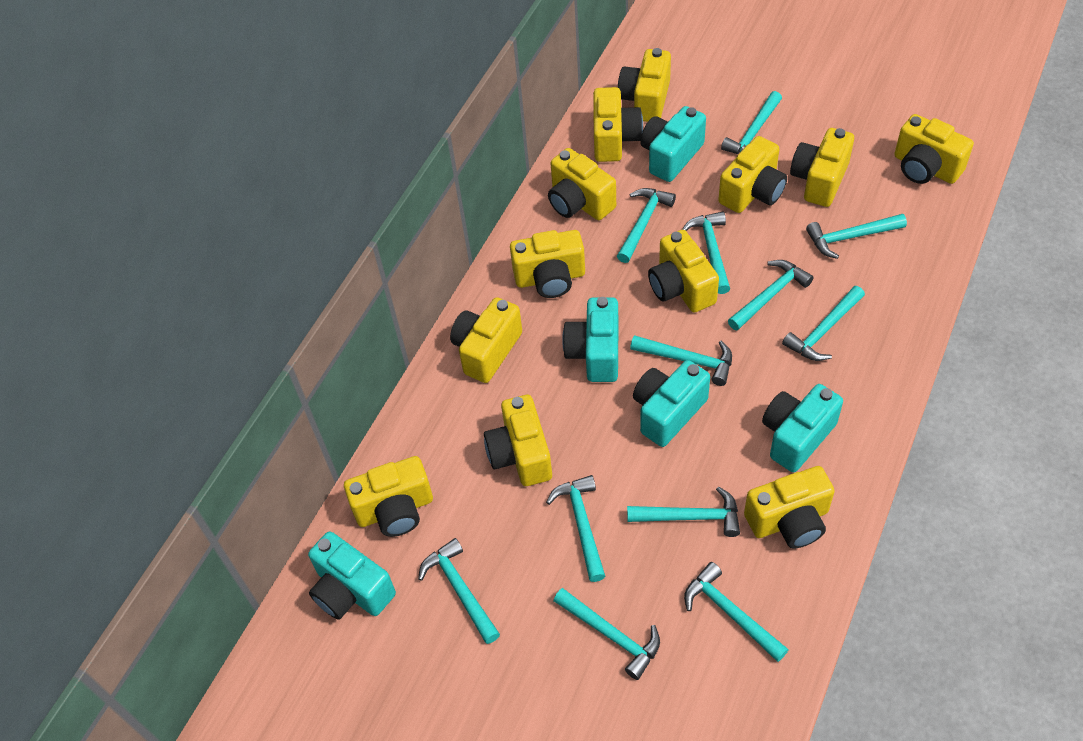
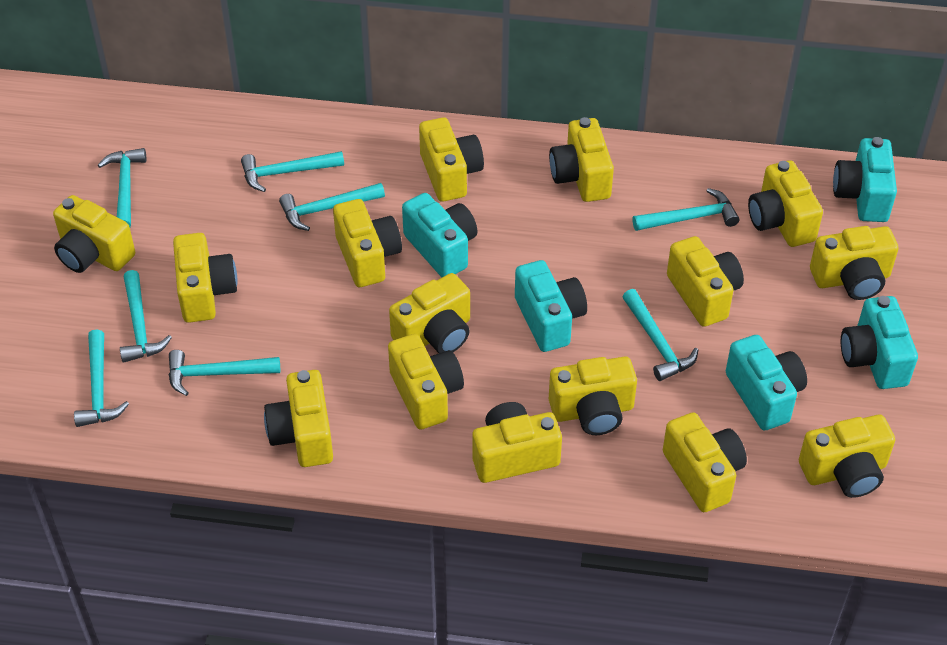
turquoise hammer: 12 -> 8
yellow camera: 12 -> 15

